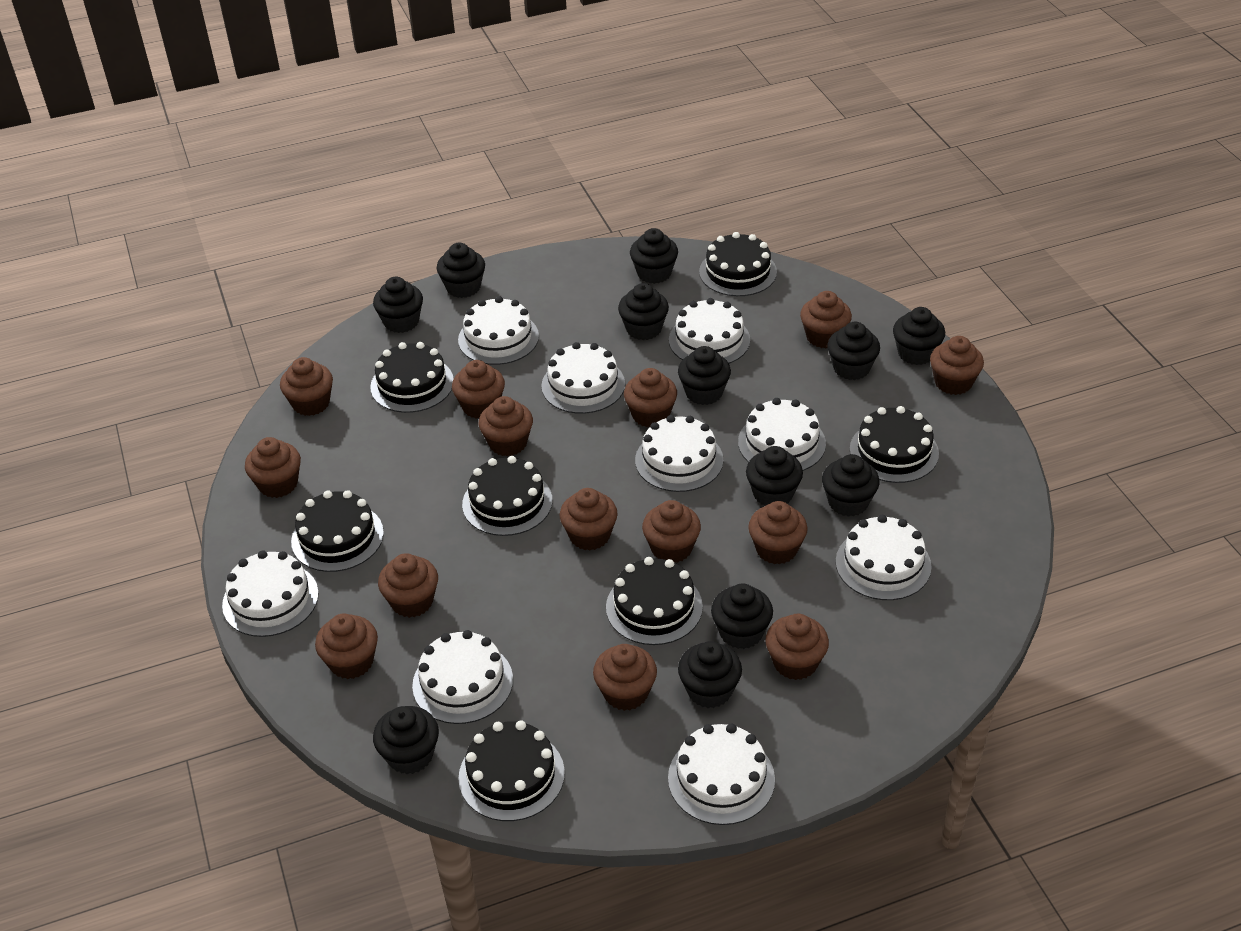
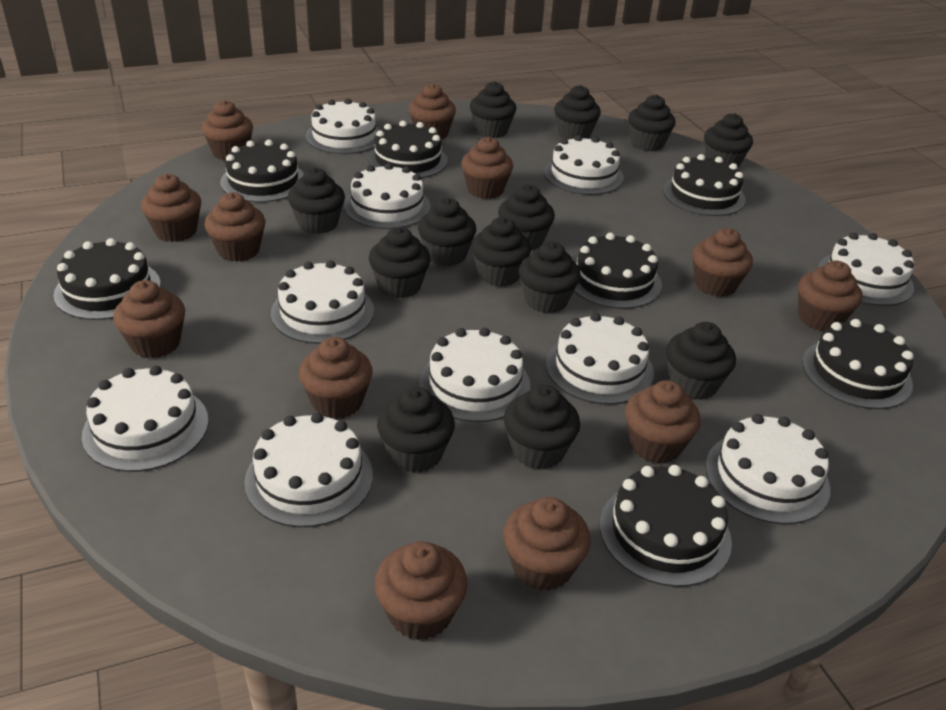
black cupcake: 12 -> 13
brown cupcake: 14 -> 12
white cake: 9 -> 10

